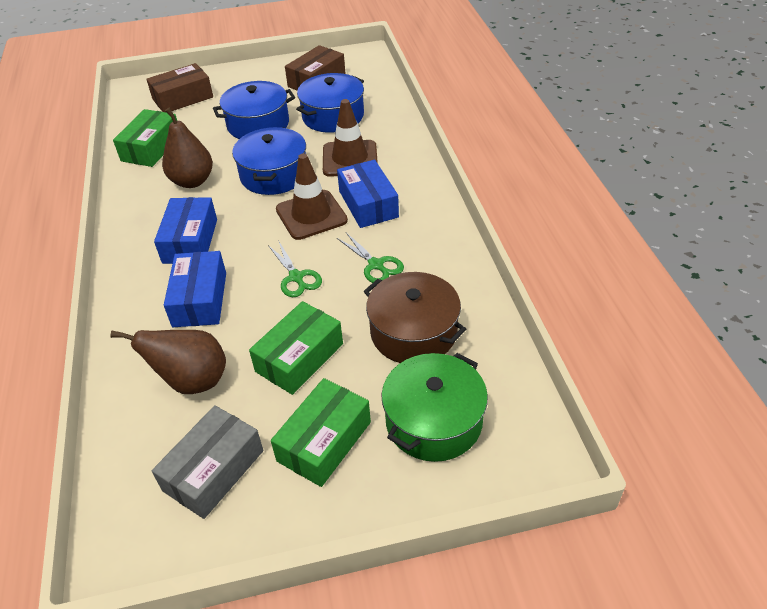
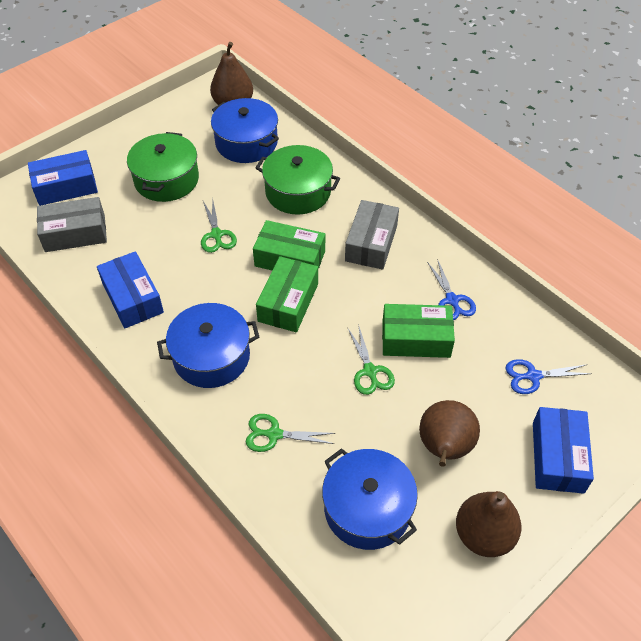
blue scissors: 0 -> 2
brown box: 2 -> 0
brown pear: 2 -> 3
brown pot: 1 -> 0
brown traffic cone: 2 -> 0
green pot: 1 -> 2
green scissors: 2 -> 3
grey box: 1 -> 2

